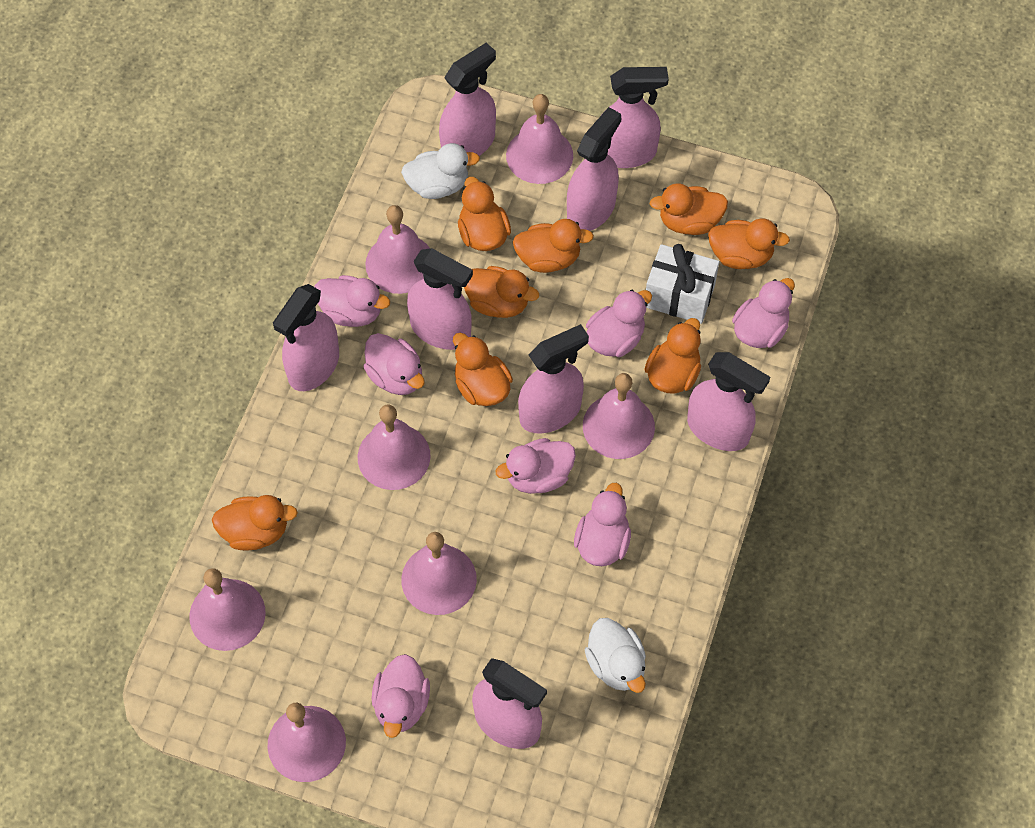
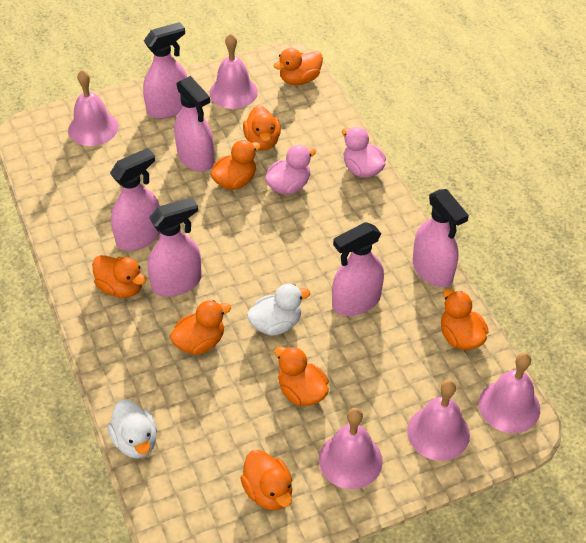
pink bell: 7 -> 5
pink duck: 7 -> 2
pink spray bottle: 8 -> 6
white gift: 1 -> 0

